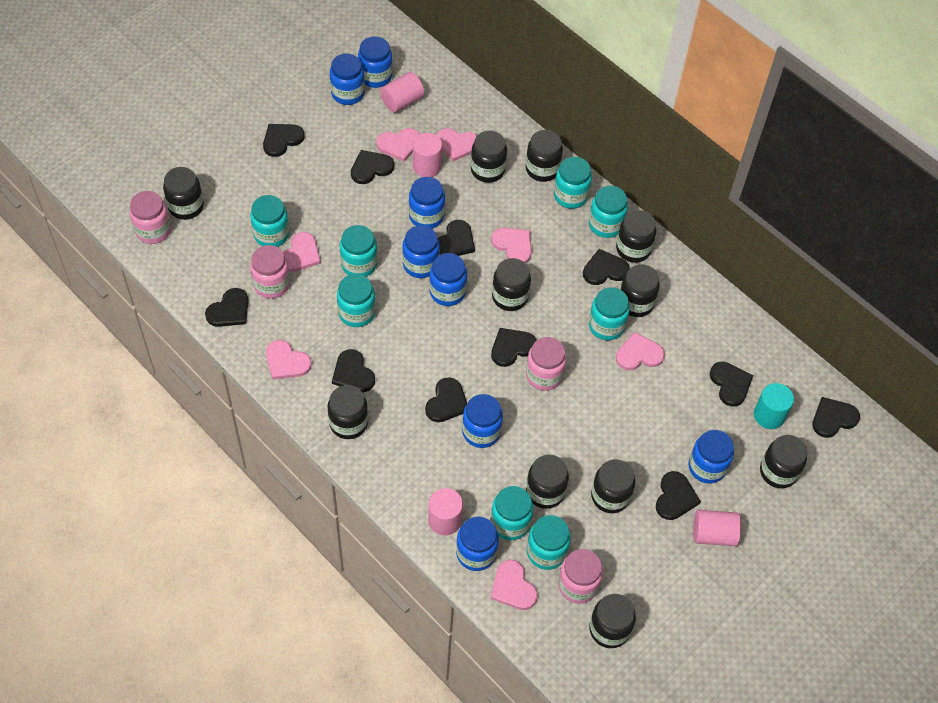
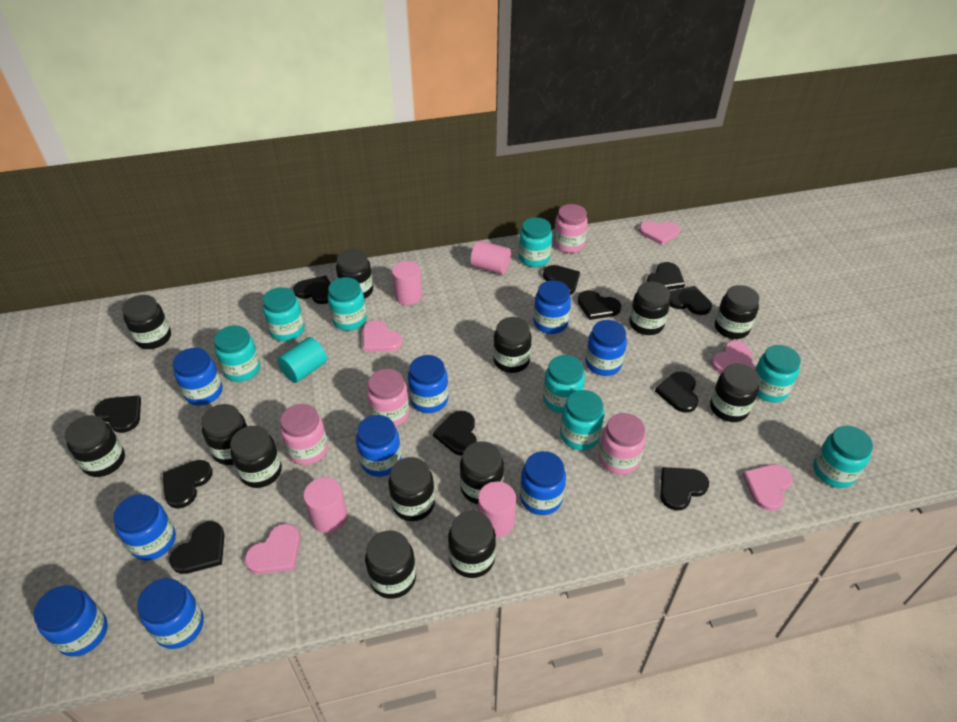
black jar: 11 -> 13
blue jar: 8 -> 9
pink heart: 7 -> 5

